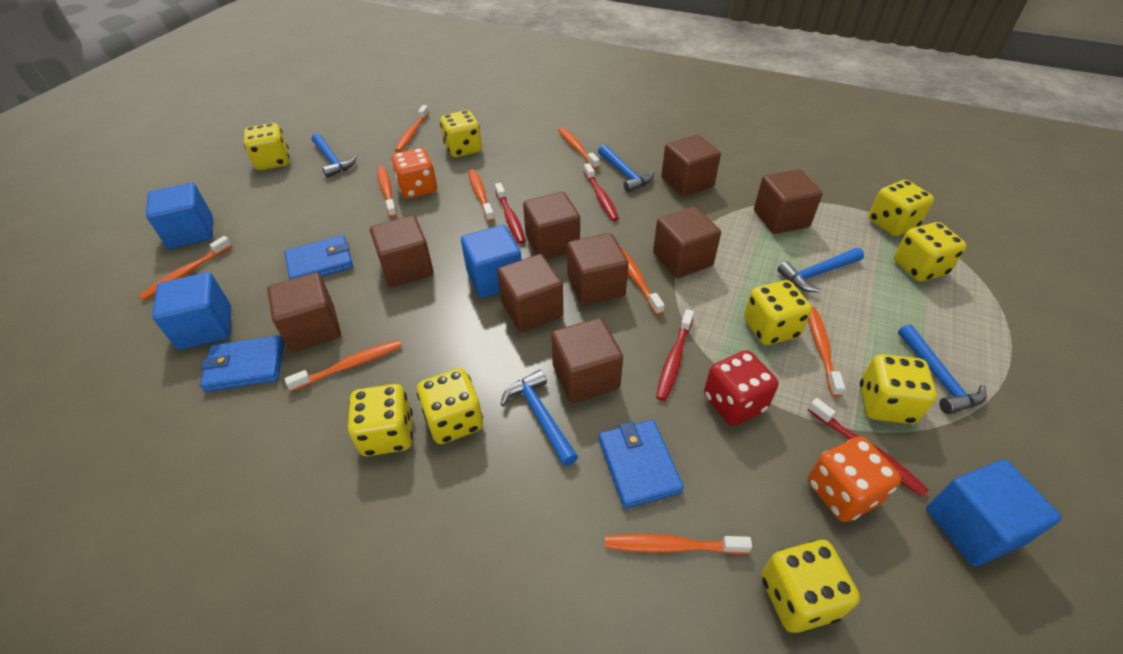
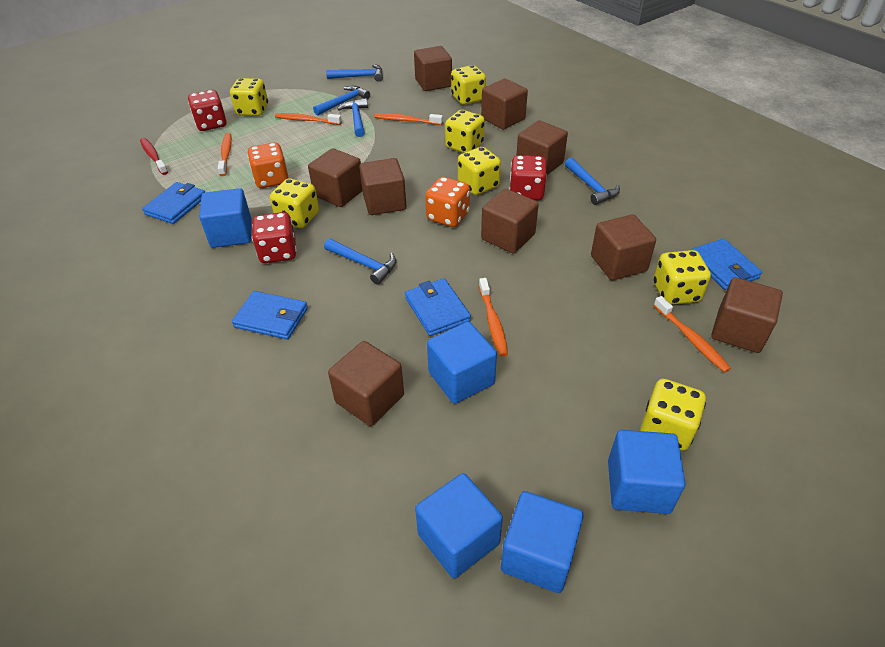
blue cube: 4 -> 5
blue wallet: 3 -> 4
orange toothbrush: 9 -> 5
red dice: 1 -> 3
red toothbrush: 4 -> 1
yellow dice: 9 -> 7

